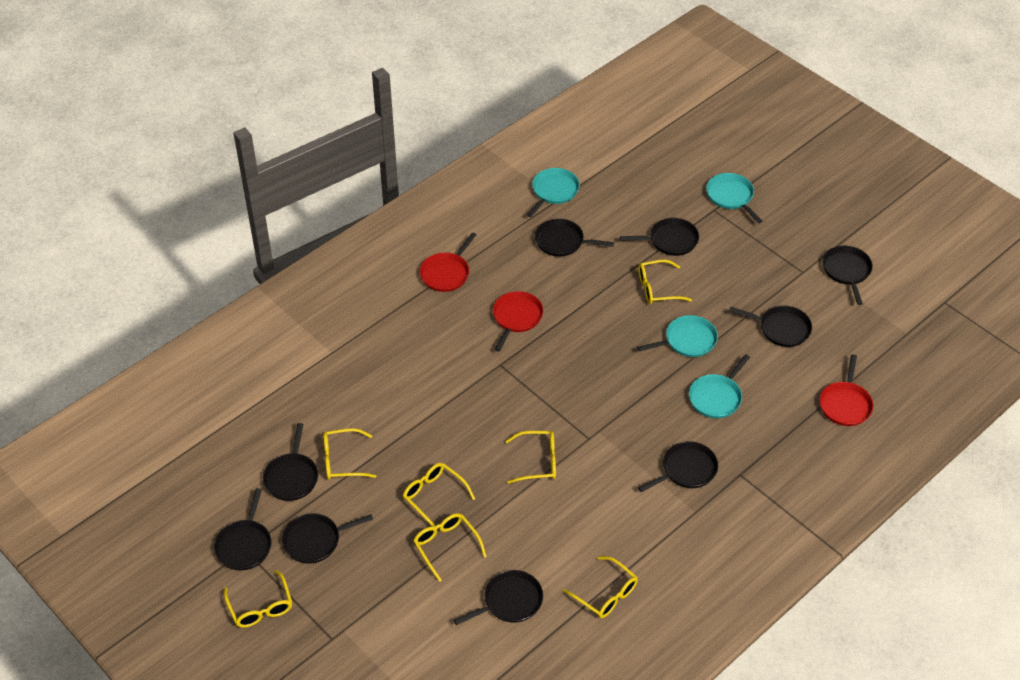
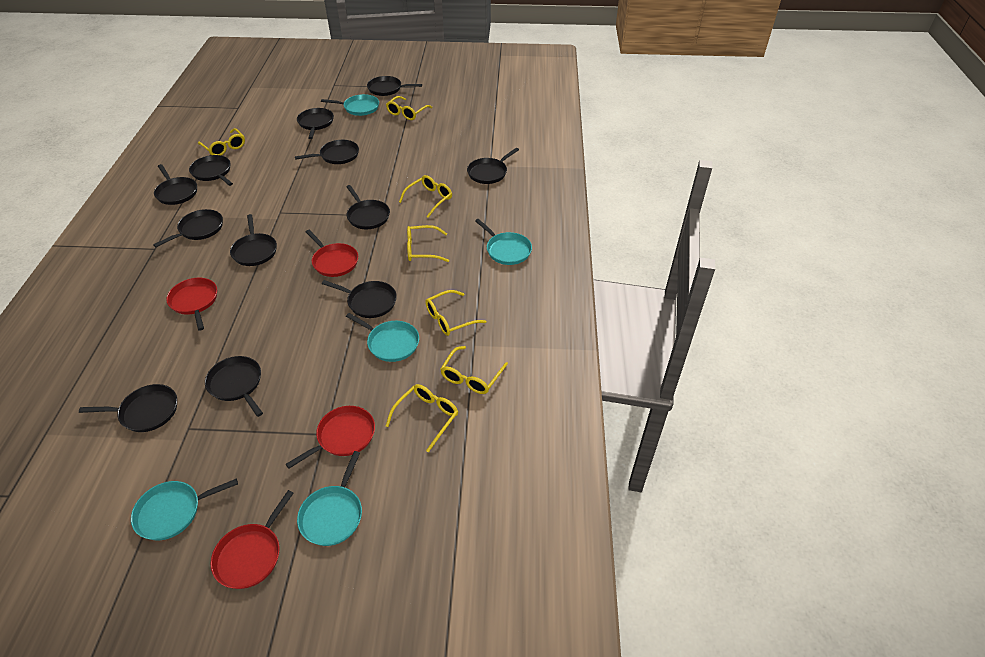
black pan: 9 -> 12
red pan: 3 -> 4
turquoise pan: 4 -> 5

